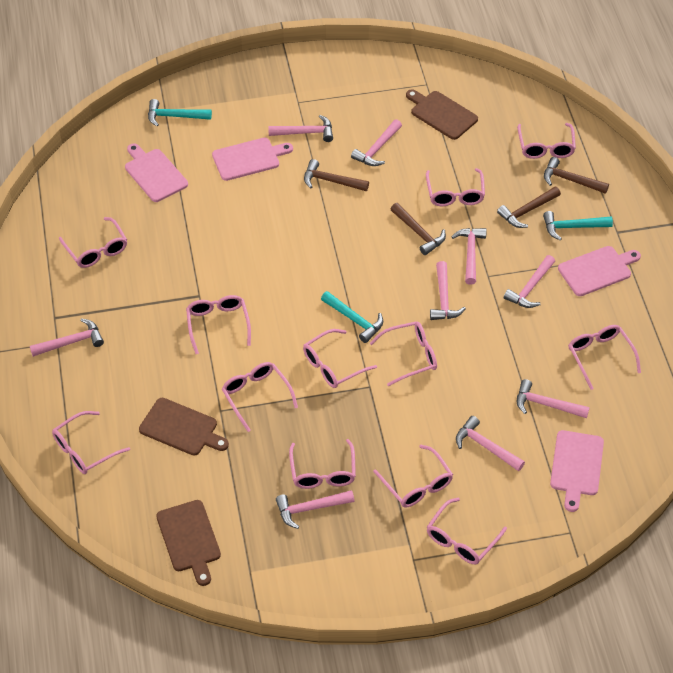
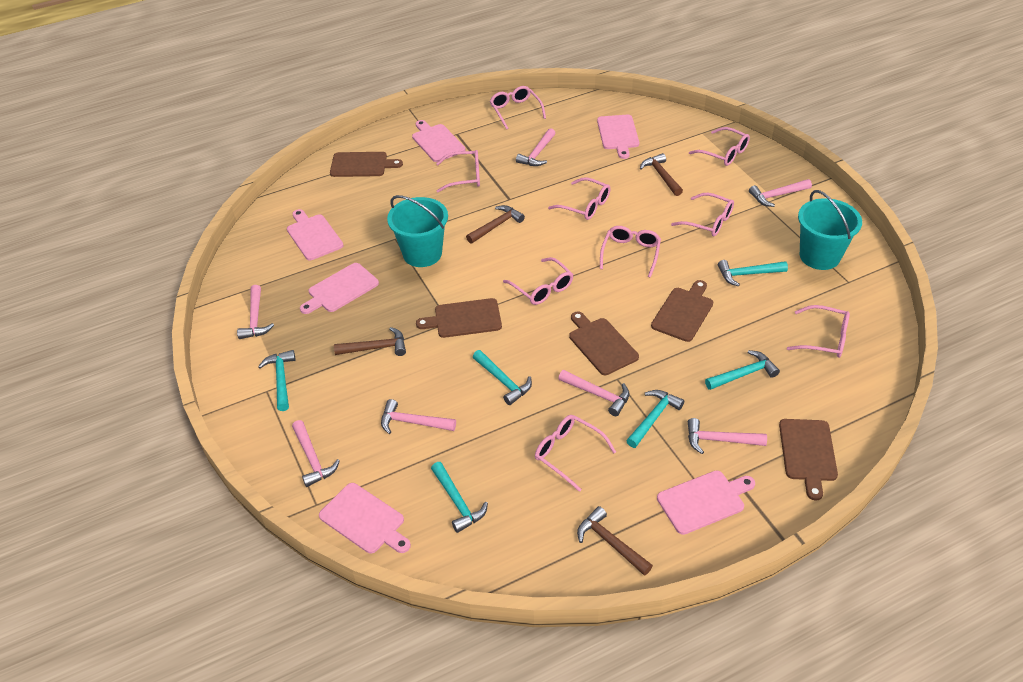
brown cutting board: 3 -> 5
pink cutting board: 4 -> 6
pink glasses: 12 -> 9
pink hammer: 9 -> 7
turquoise bucket: 0 -> 2
turquoise hammer: 3 -> 6

